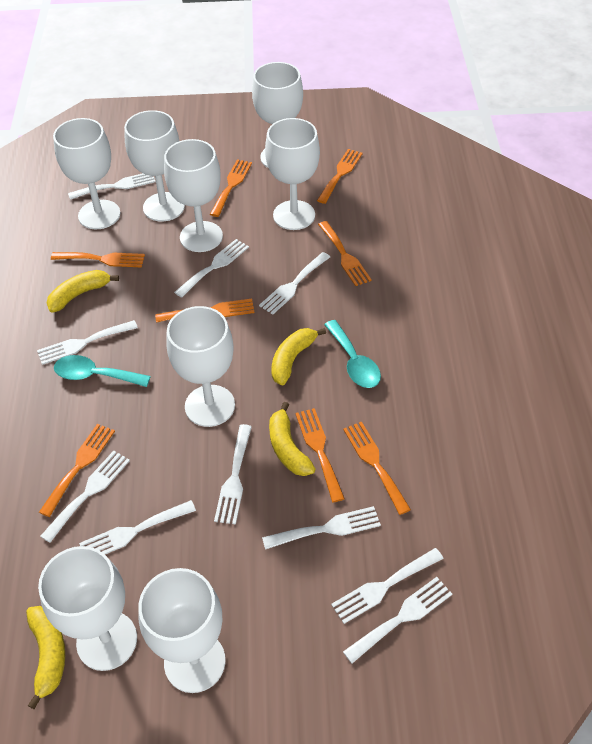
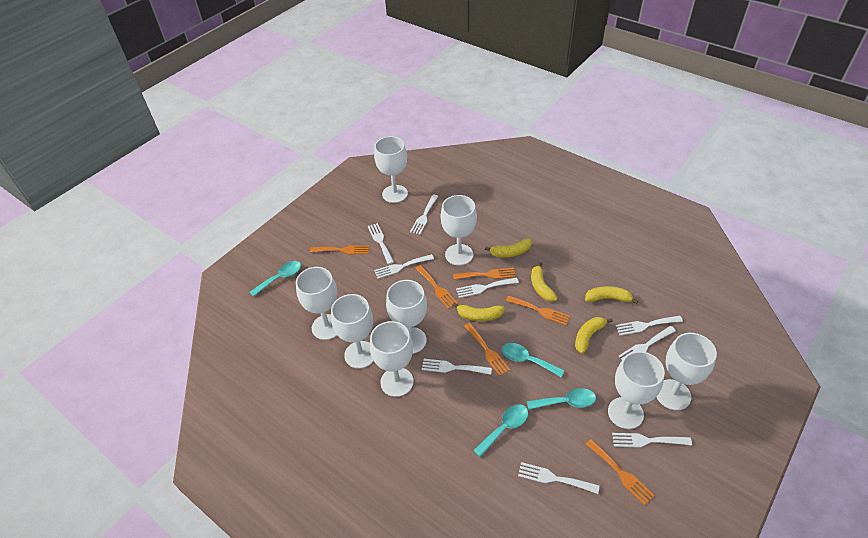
orange fork: 8 -> 6
turquoise spoon: 2 -> 4
white fork: 10 -> 9
yellow banana: 4 -> 5

